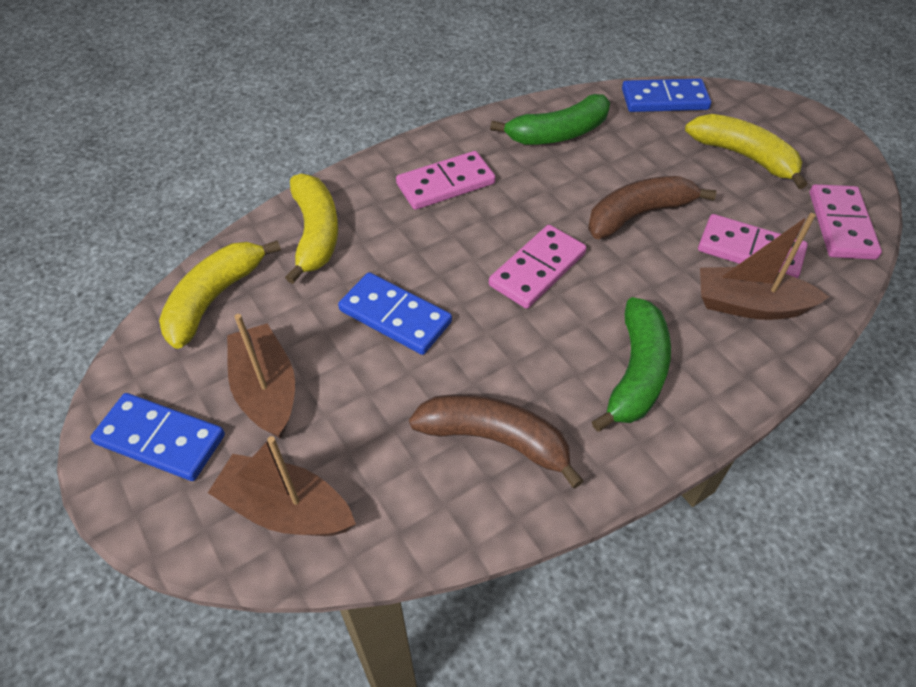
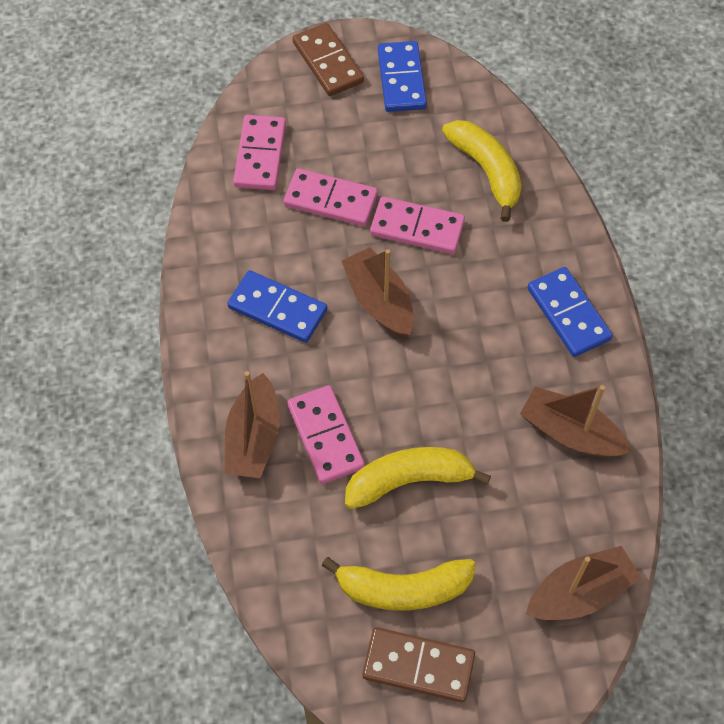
brown banana: 2 -> 0
brown boat: 3 -> 4
brown domino: 0 -> 2
green banana: 2 -> 0

